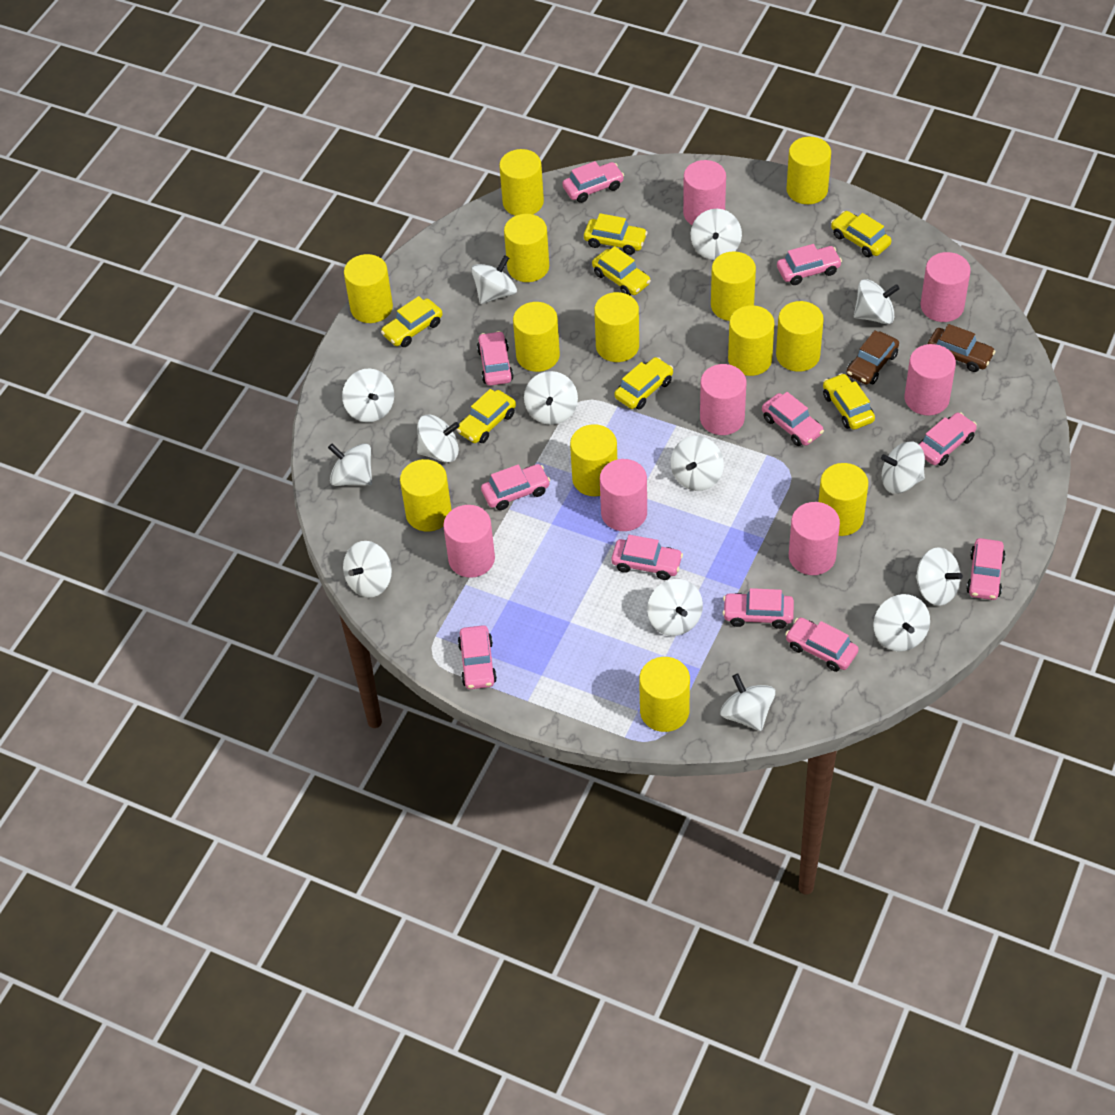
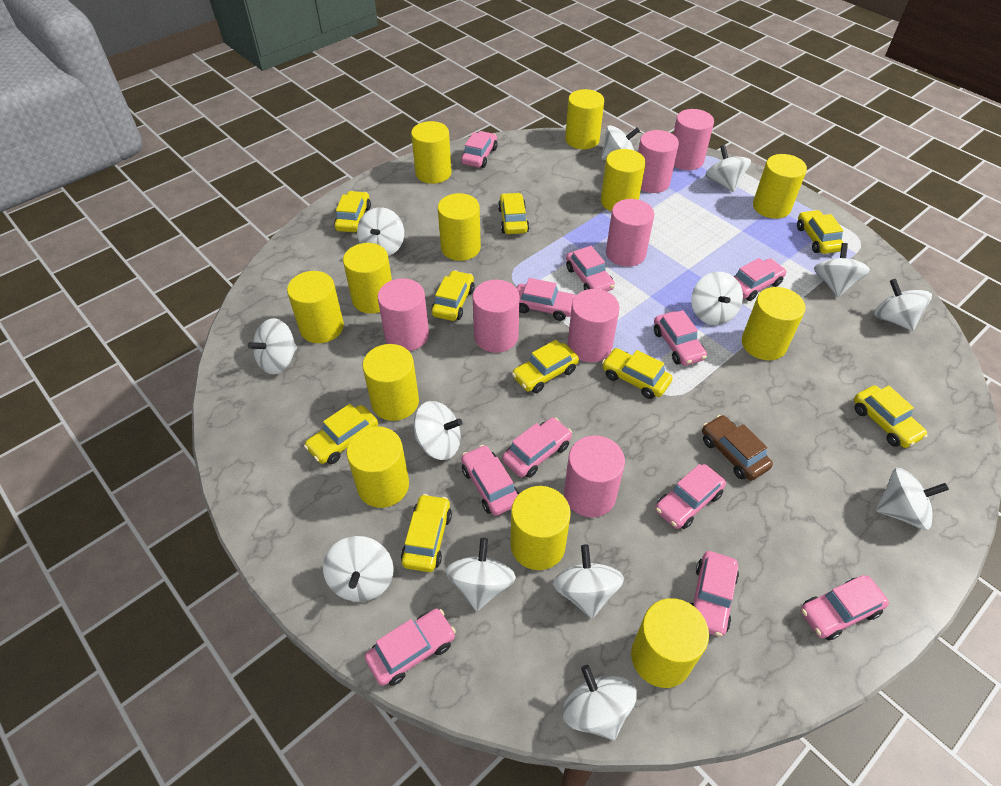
brown car: 2 -> 1
white spinning top: 14 -> 13
yellow car: 7 -> 9
yellow cylinder: 13 -> 12

